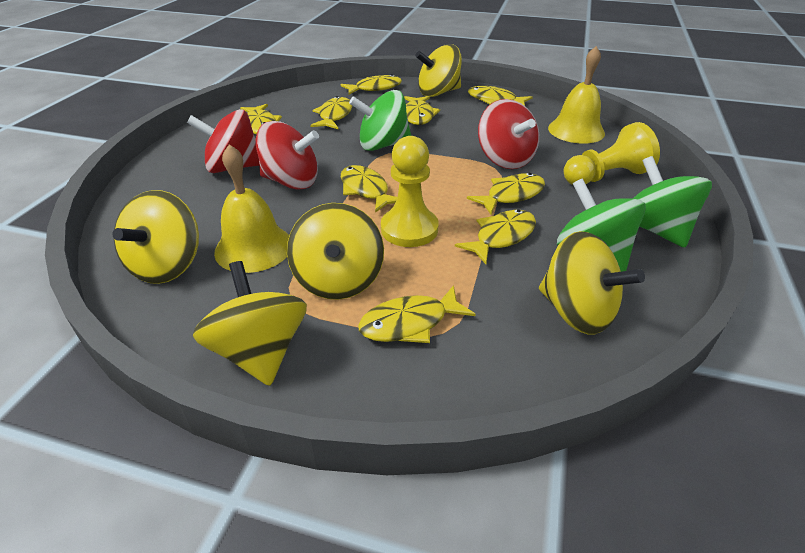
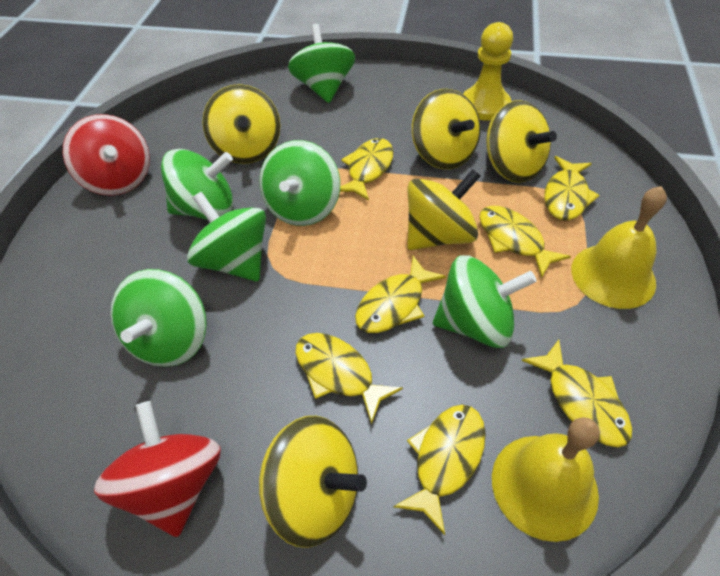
green spinning top: 3 -> 6
red spinning top: 3 -> 2
yellow fish: 9 -> 7
yellow pawn: 2 -> 1

